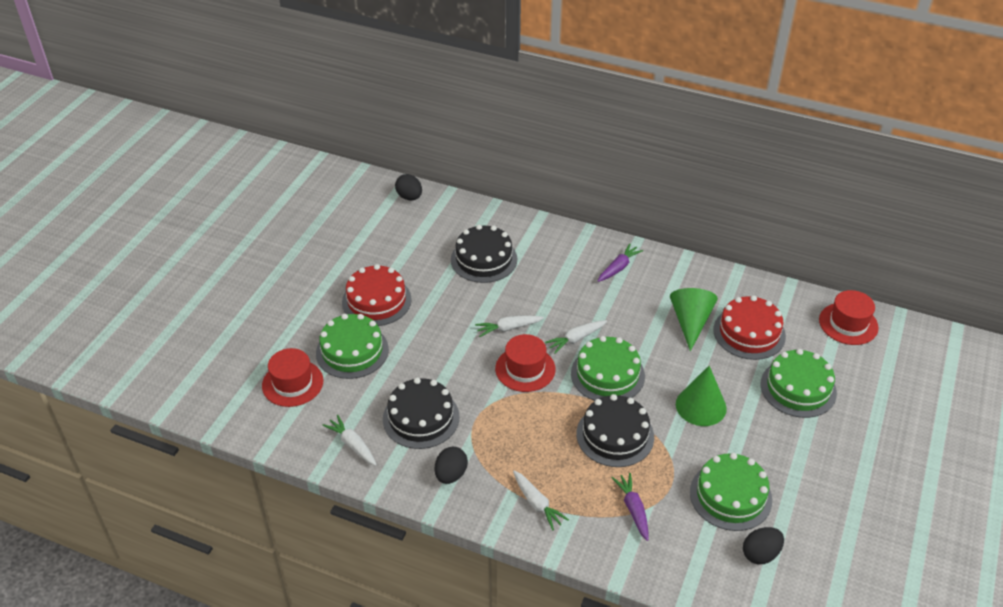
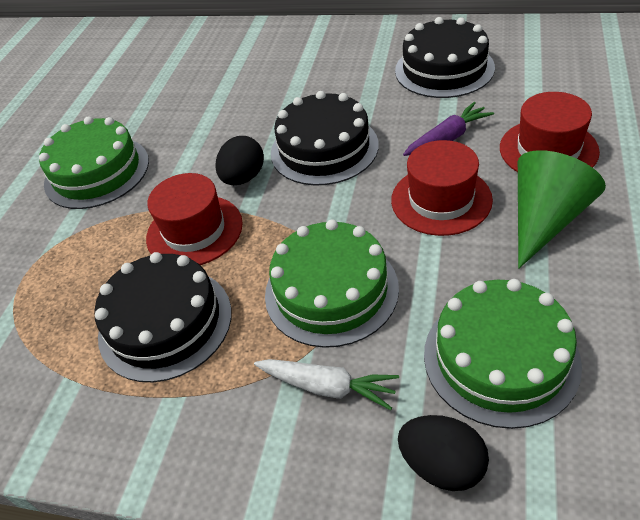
black egg: 3 -> 2
green cake: 4 -> 3
green cone: 2 -> 1
purple carrot: 2 -> 1
red cake: 2 -> 0
white carrot: 4 -> 1

